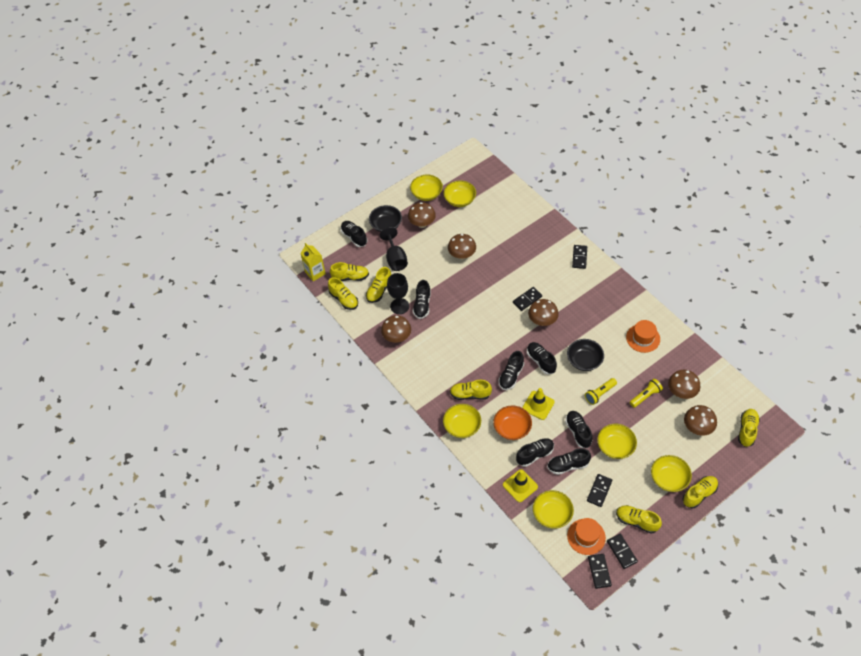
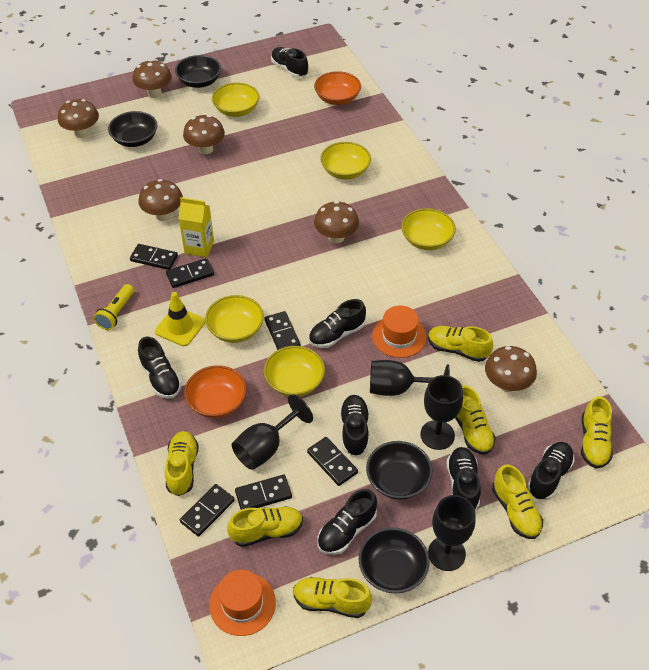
black bowl: 2 -> 4
black domino: 5 -> 6
black goblet: 2 -> 4
orange bowl: 1 -> 2
yellow bowl: 6 -> 5
yellow flashlight: 2 -> 1
yellow traffic cone: 2 -> 1

